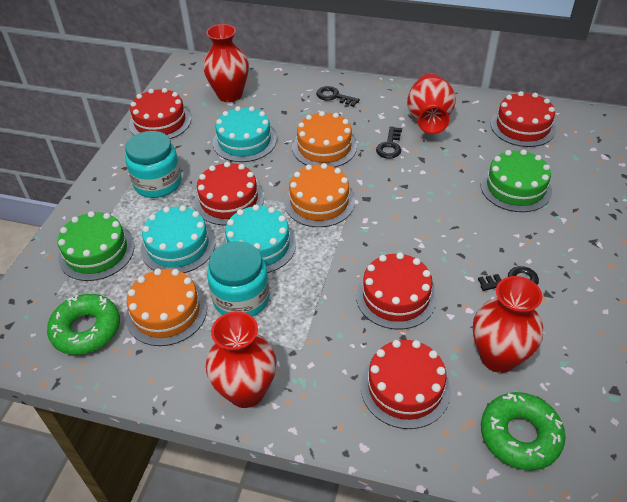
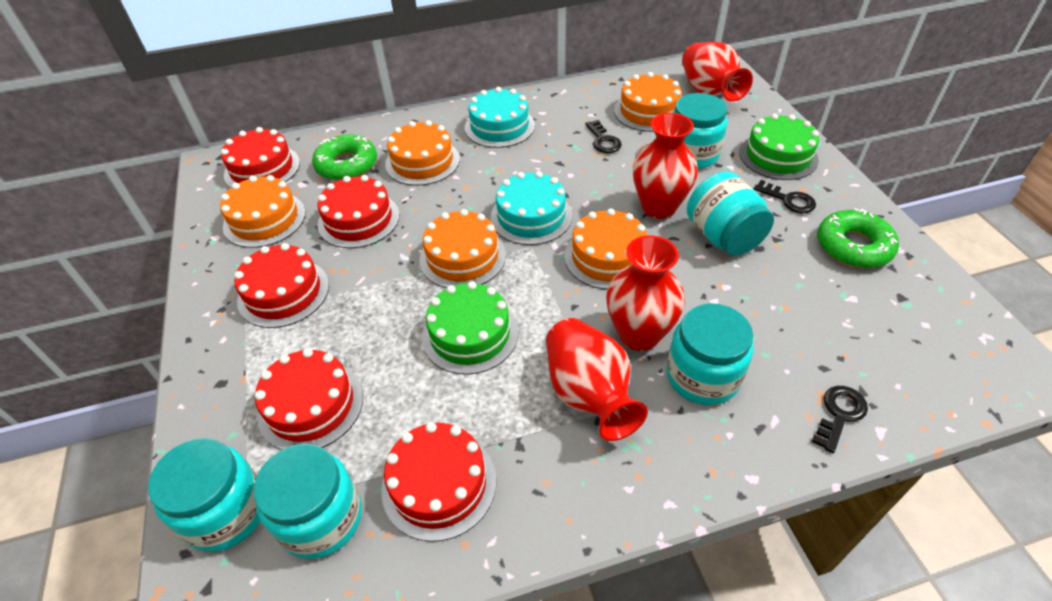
orange cake: 3 -> 5
turquoise cake: 3 -> 2
turquoise jar: 2 -> 5

